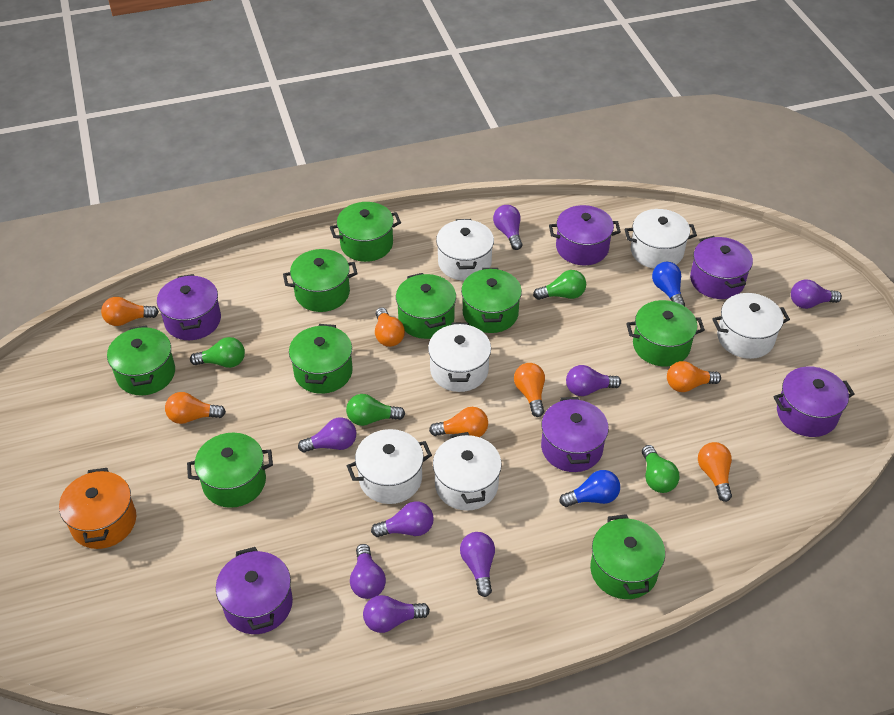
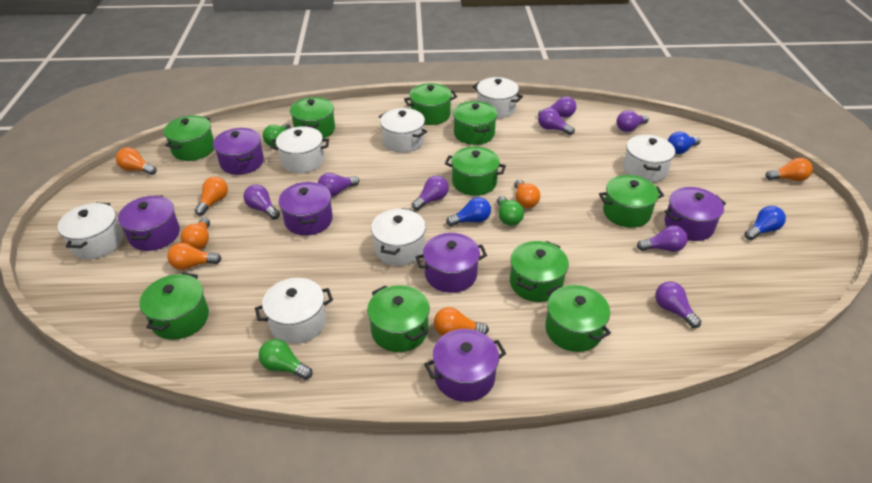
blue light bulb: 2 -> 3
green light bulb: 4 -> 3
green pot: 9 -> 10
orange pot: 1 -> 0
white pot: 6 -> 7

